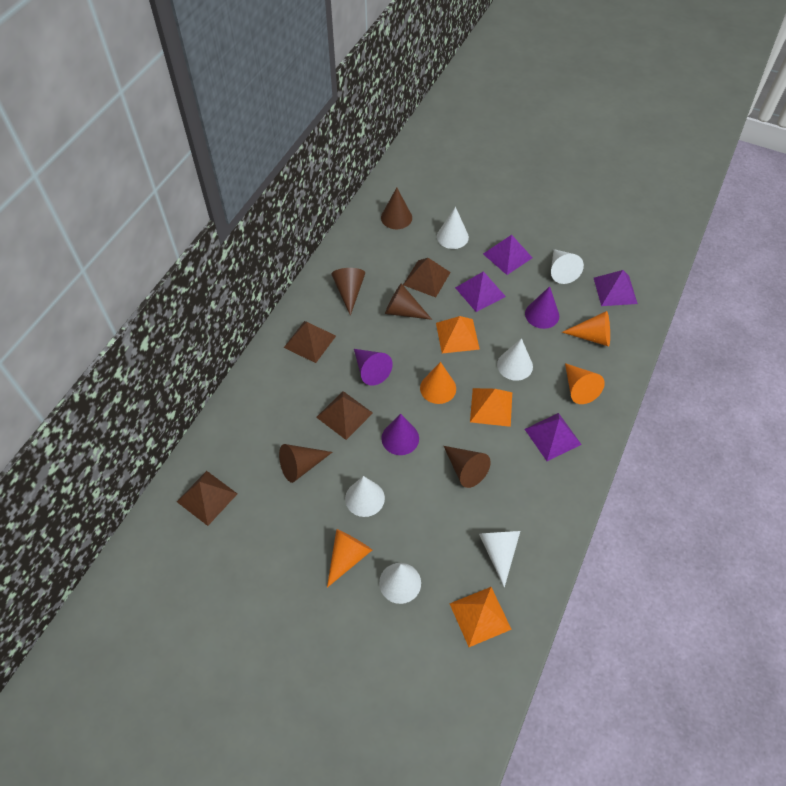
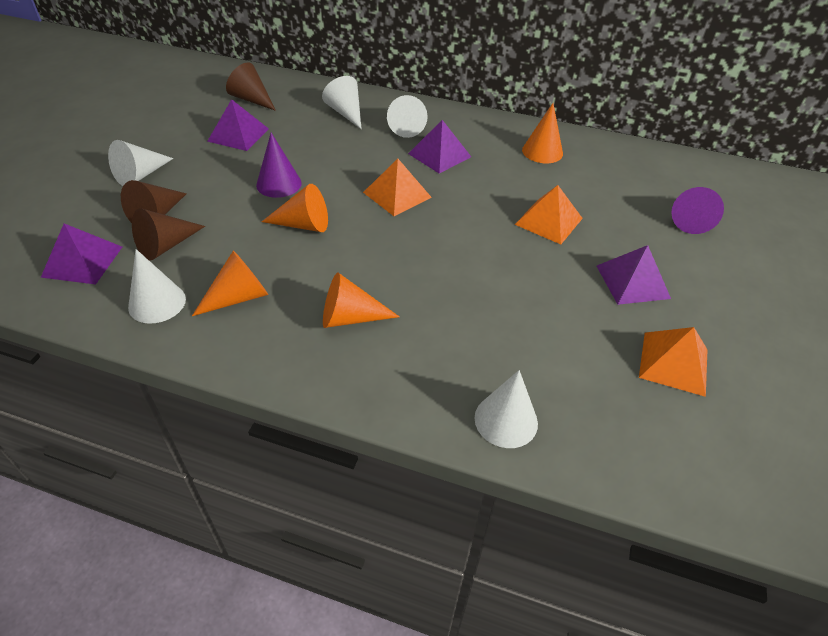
brown cone: 5 -> 3
brown pyramid: 4 -> 0
purple cone: 3 -> 2
white cone: 6 -> 5

